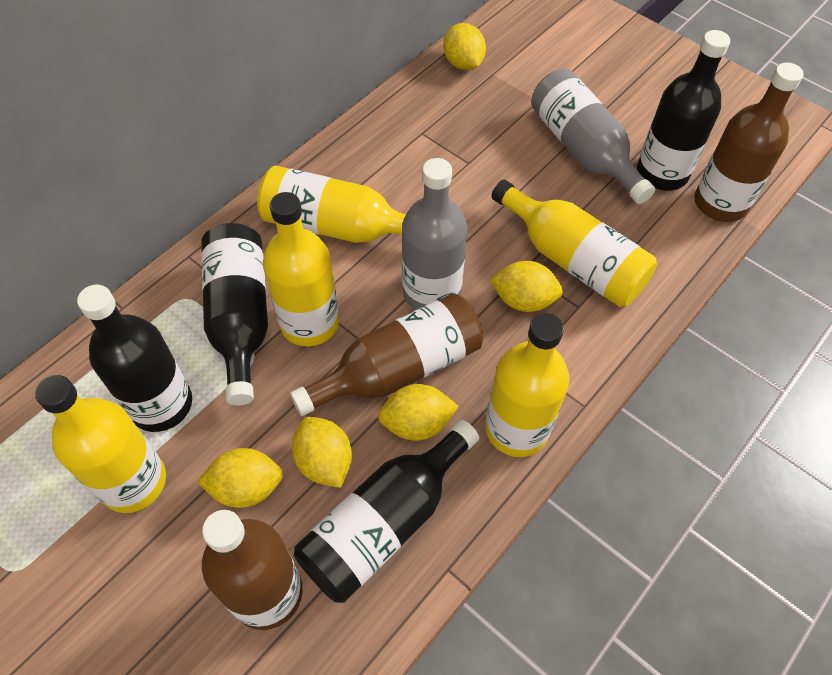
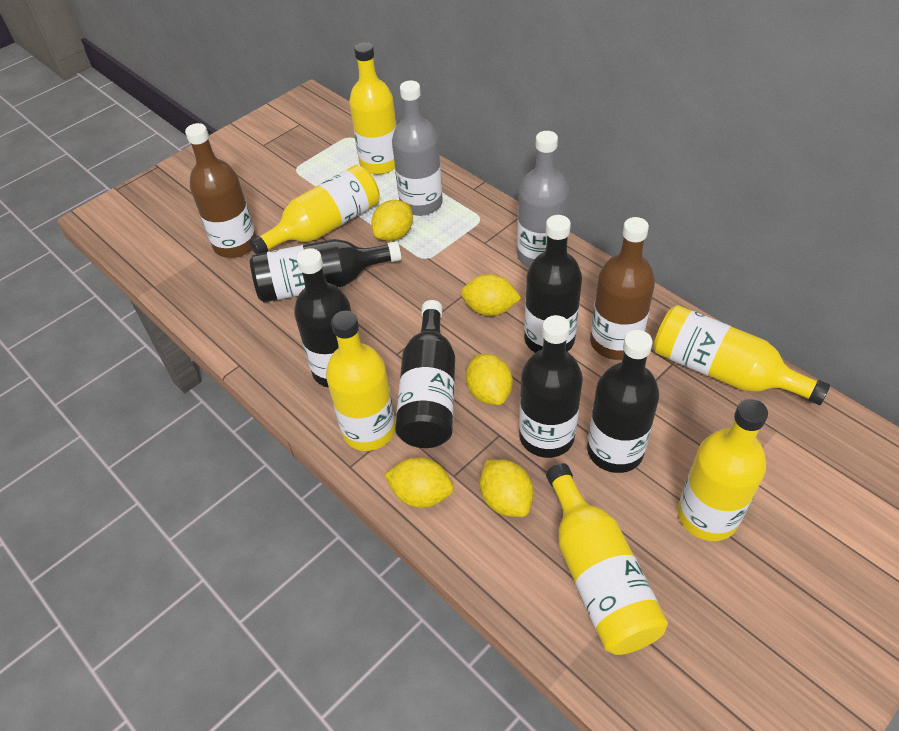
black bottle: 4 -> 6
brown bottle: 3 -> 2
yellow bottle: 5 -> 6

